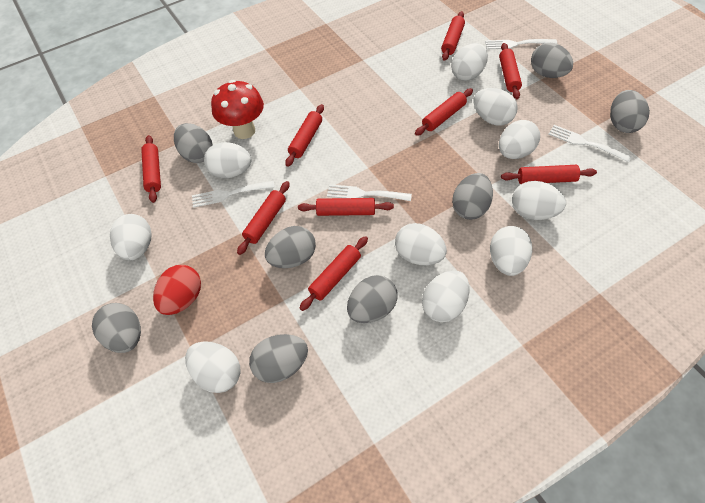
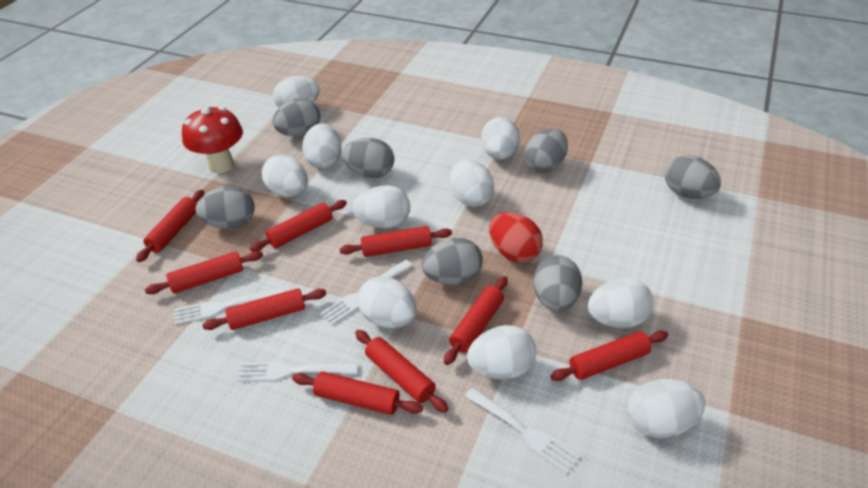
grey egg: 8 -> 7

